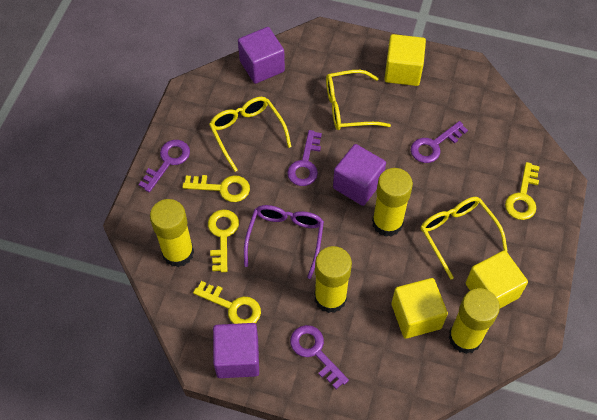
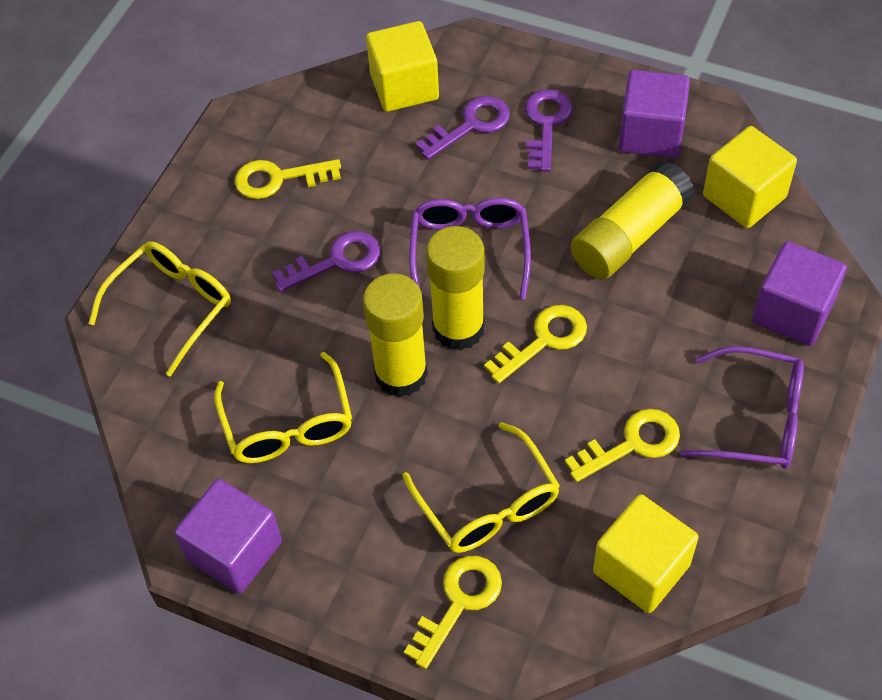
purple glasses: 1 -> 2
purple key: 4 -> 3
yellow glue stick: 4 -> 3

